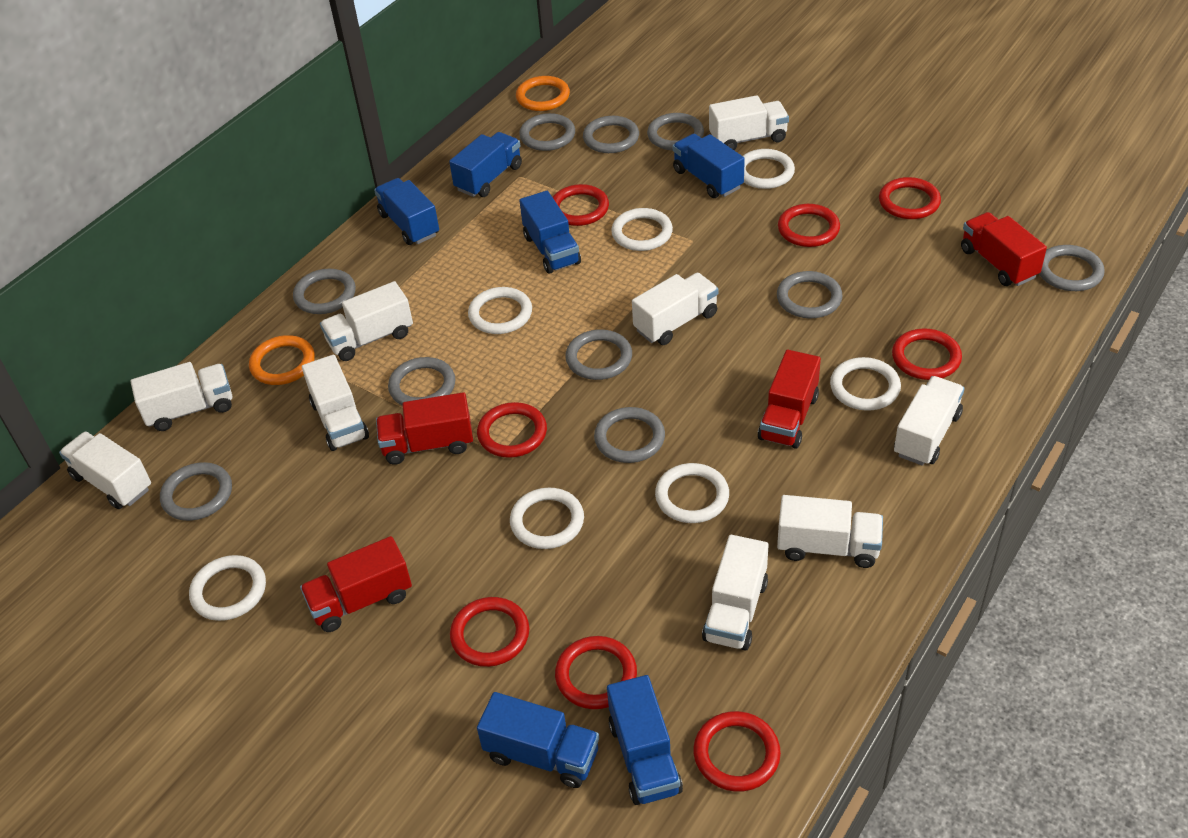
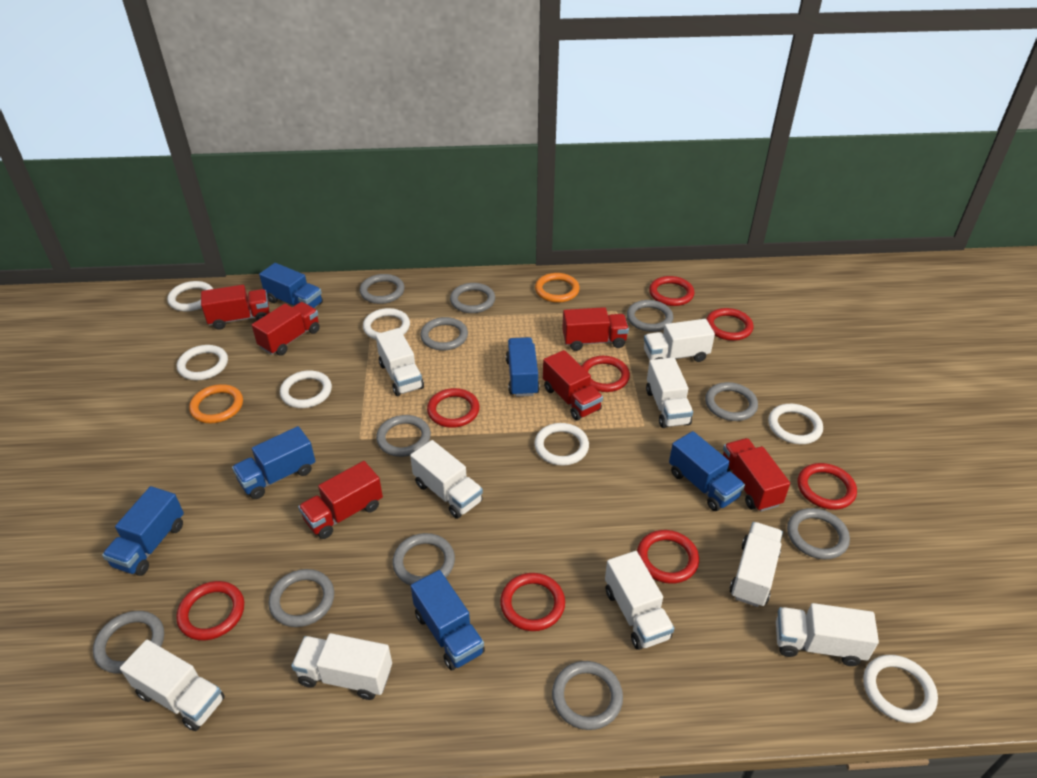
grey ring: 10 -> 11
red truck: 4 -> 6

